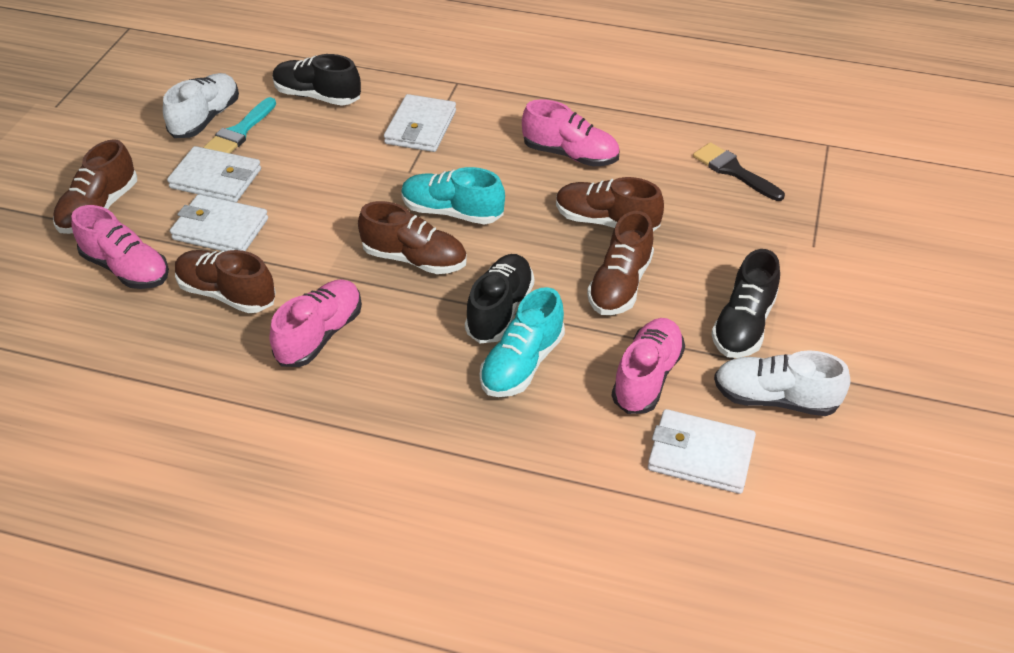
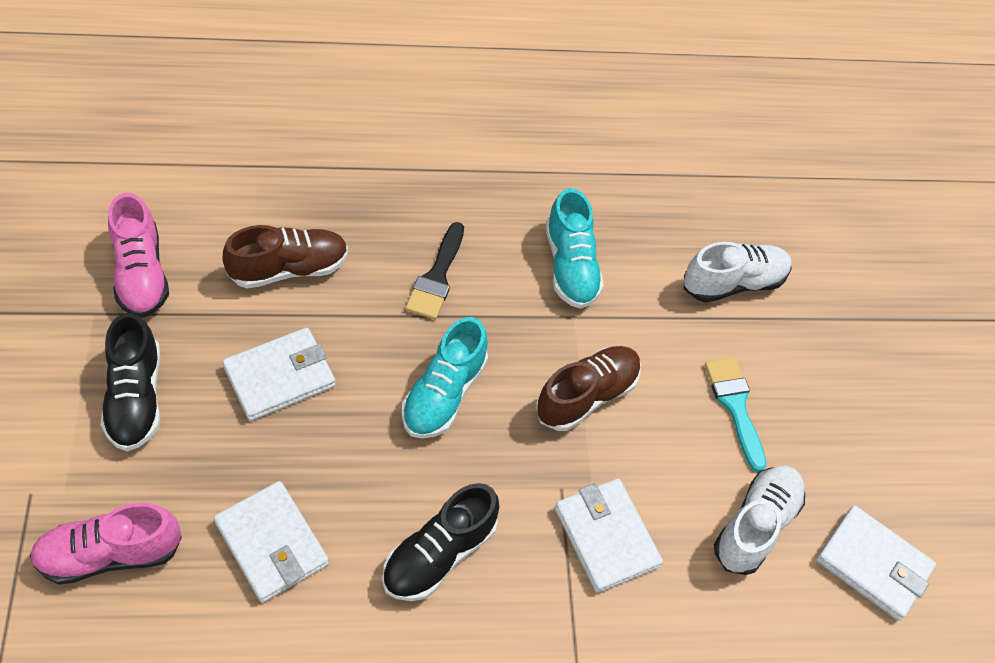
black shoe: 3 -> 2
brown shoe: 5 -> 2
pink shoe: 4 -> 2

